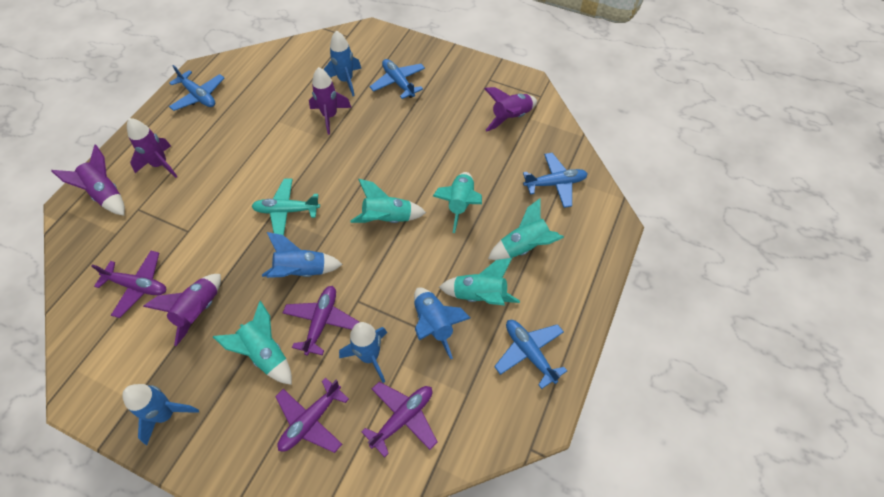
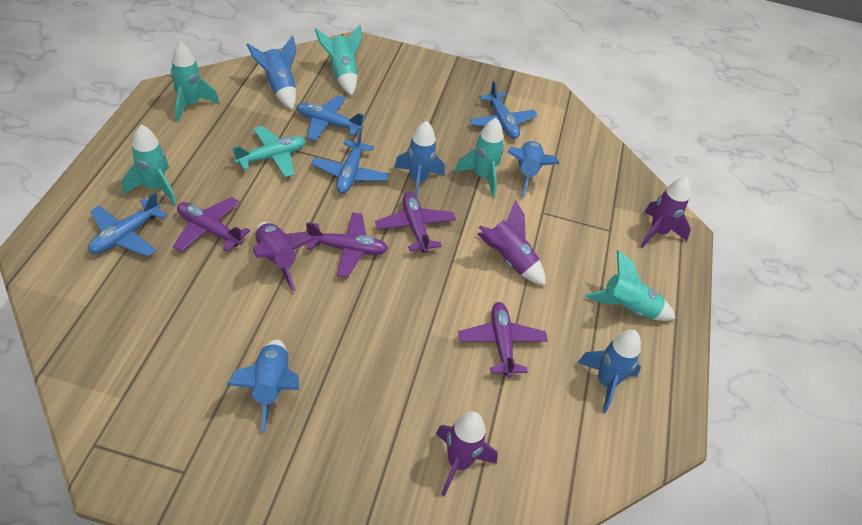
purple rocket: 5 -> 4

